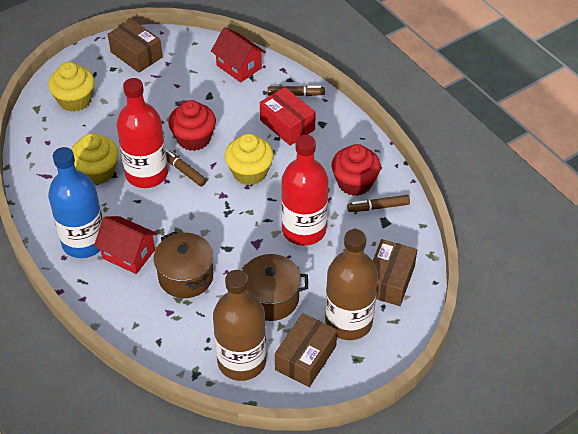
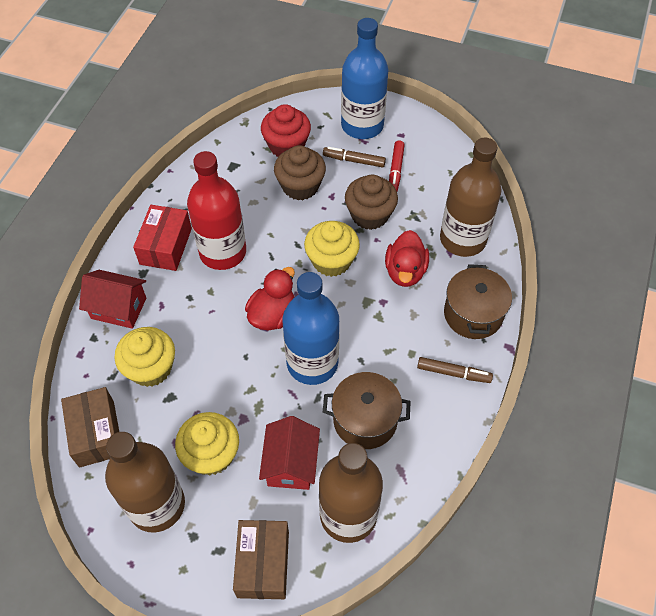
blue bottle: 1 -> 2
brown bottle: 2 -> 3
brown box: 3 -> 2
brown cupcake: 0 -> 2
brown marker: 3 -> 2
red bottle: 2 -> 1
red cupcake: 2 -> 1
red duck: 0 -> 2
red marker: 0 -> 1

